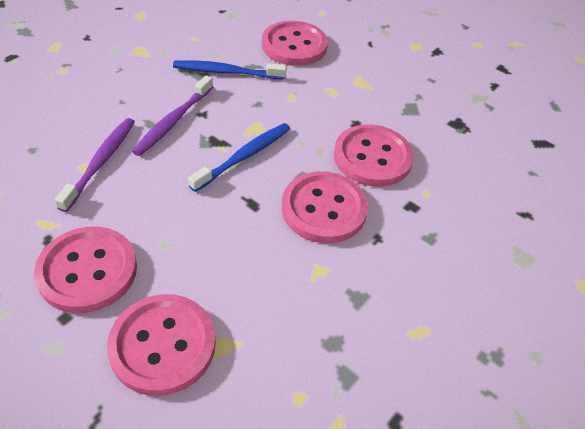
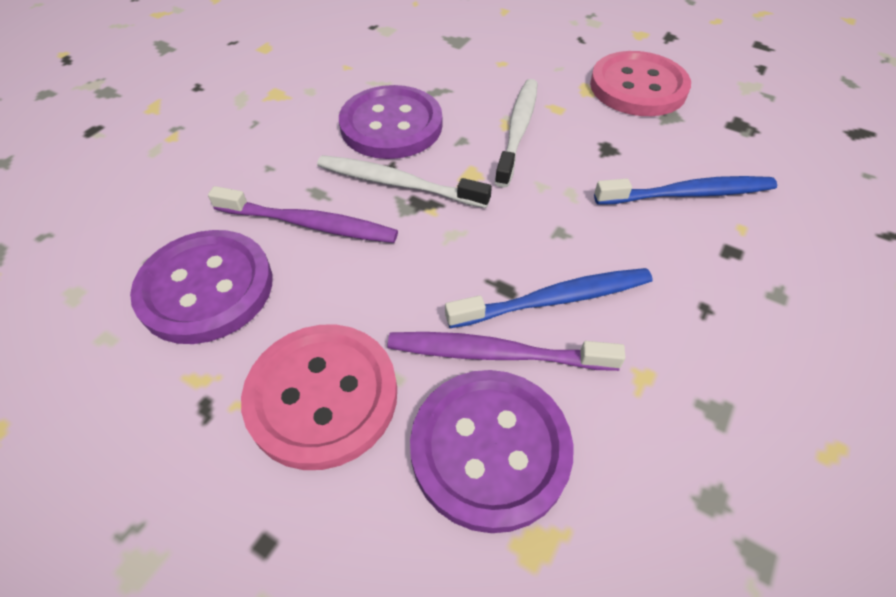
pink button: 5 -> 2
purple button: 0 -> 3
white toothbrush: 0 -> 2

